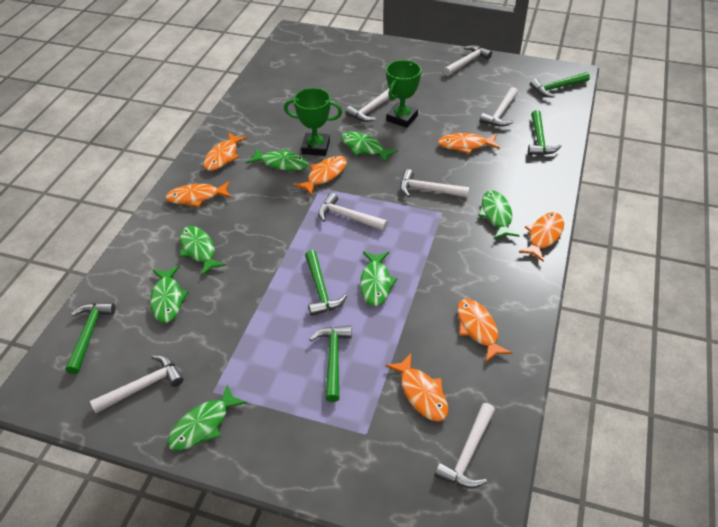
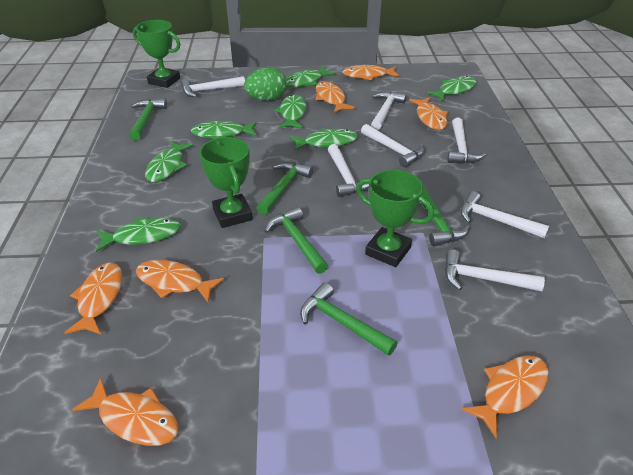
green egg: 0 -> 1
green trophy: 2 -> 3

